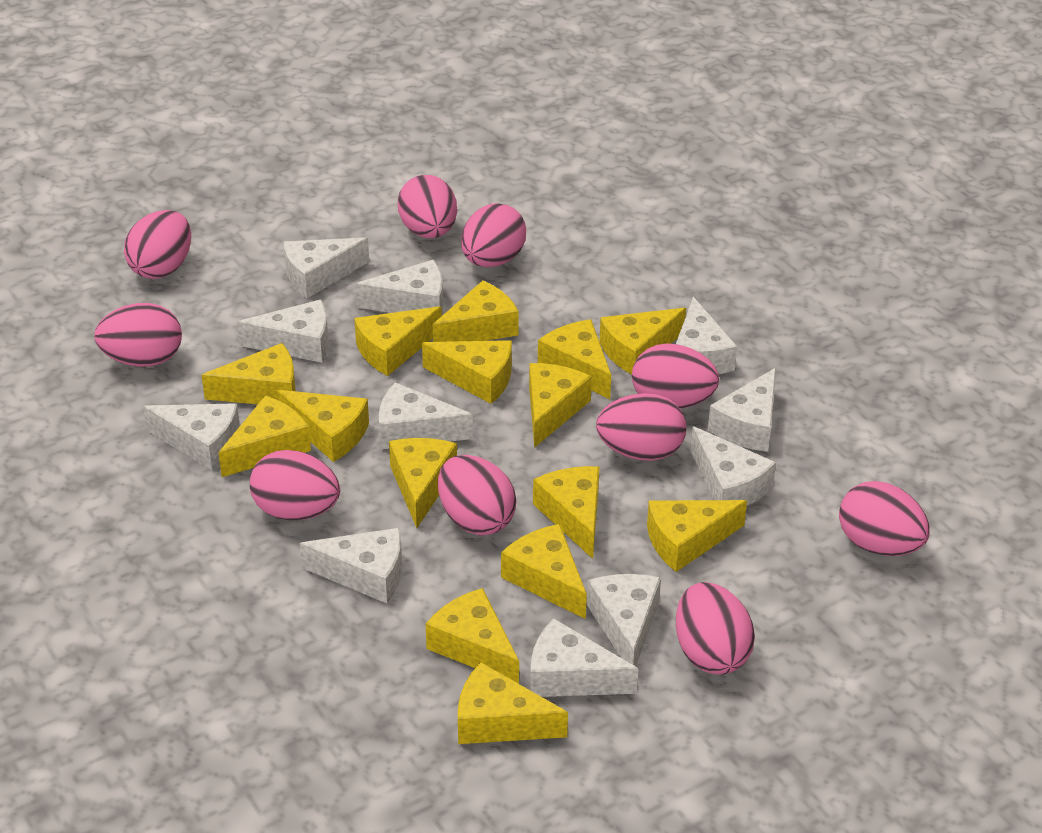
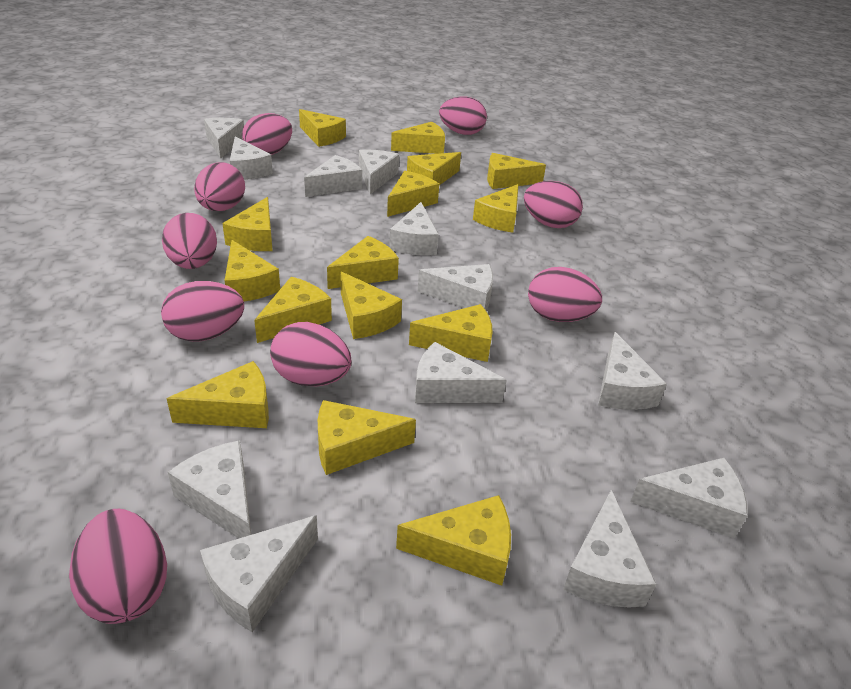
pink egg: 10 -> 9
white cheese: 11 -> 12

